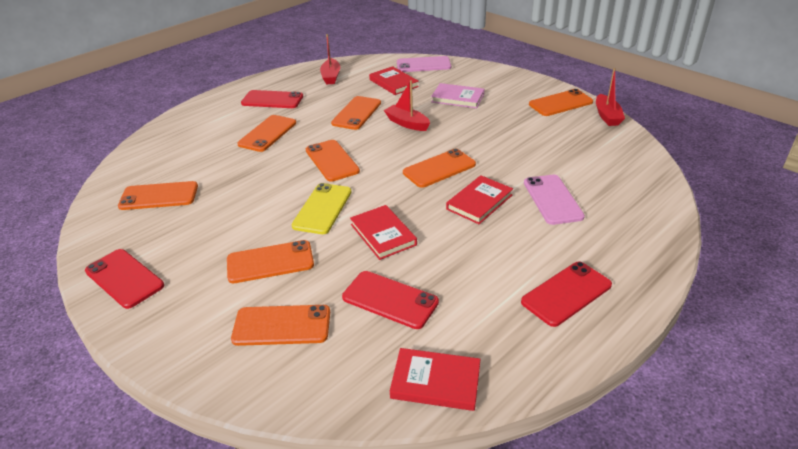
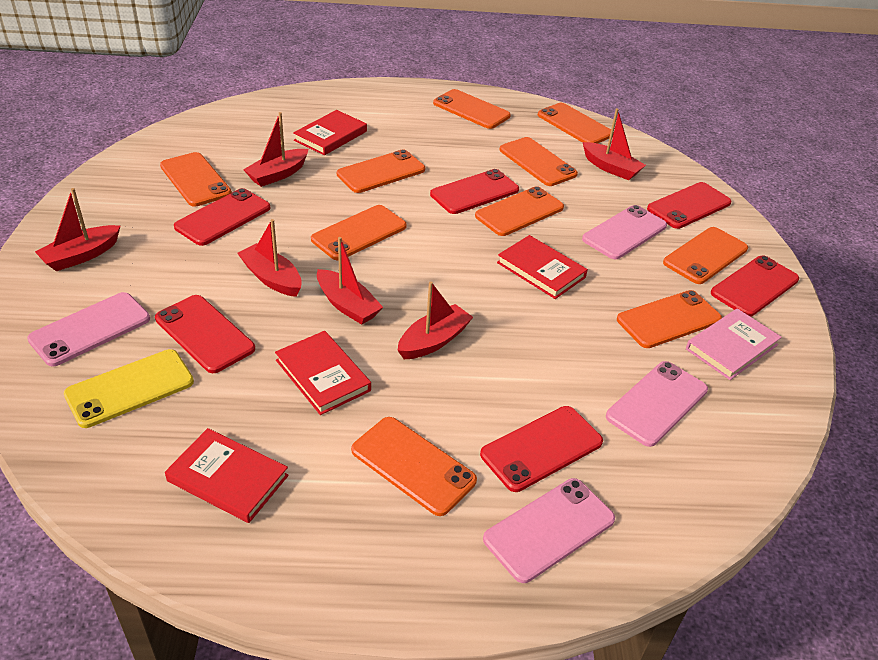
orange phone: 8 -> 10
pink phone: 2 -> 4
red boat: 3 -> 6
red phone: 4 -> 6

